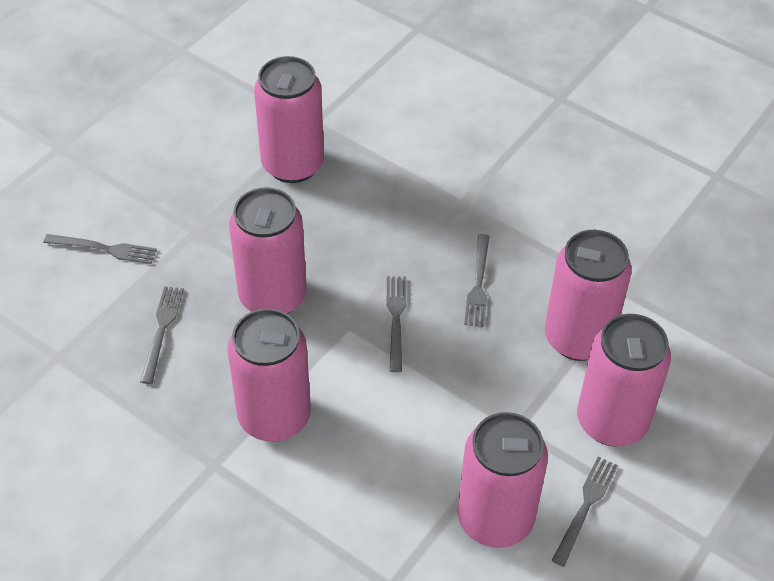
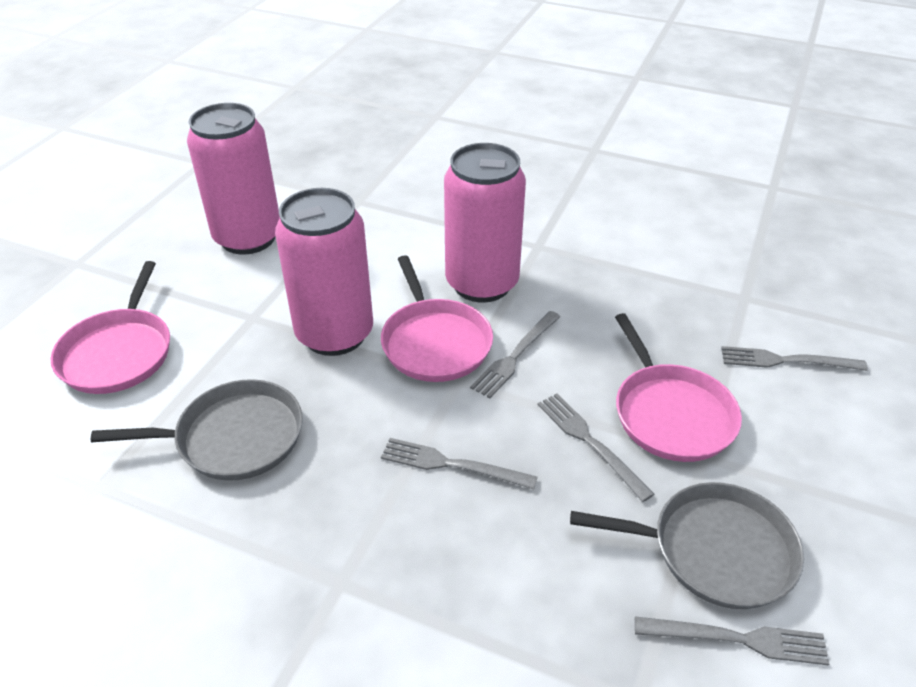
grey pan: 0 -> 2
pink can: 6 -> 3
pink pan: 0 -> 3

